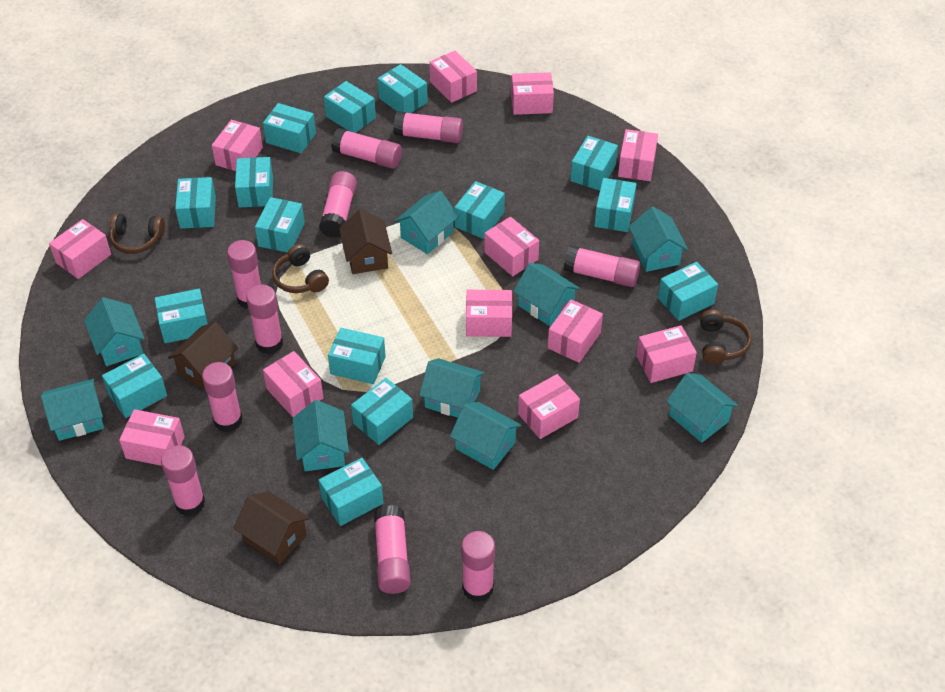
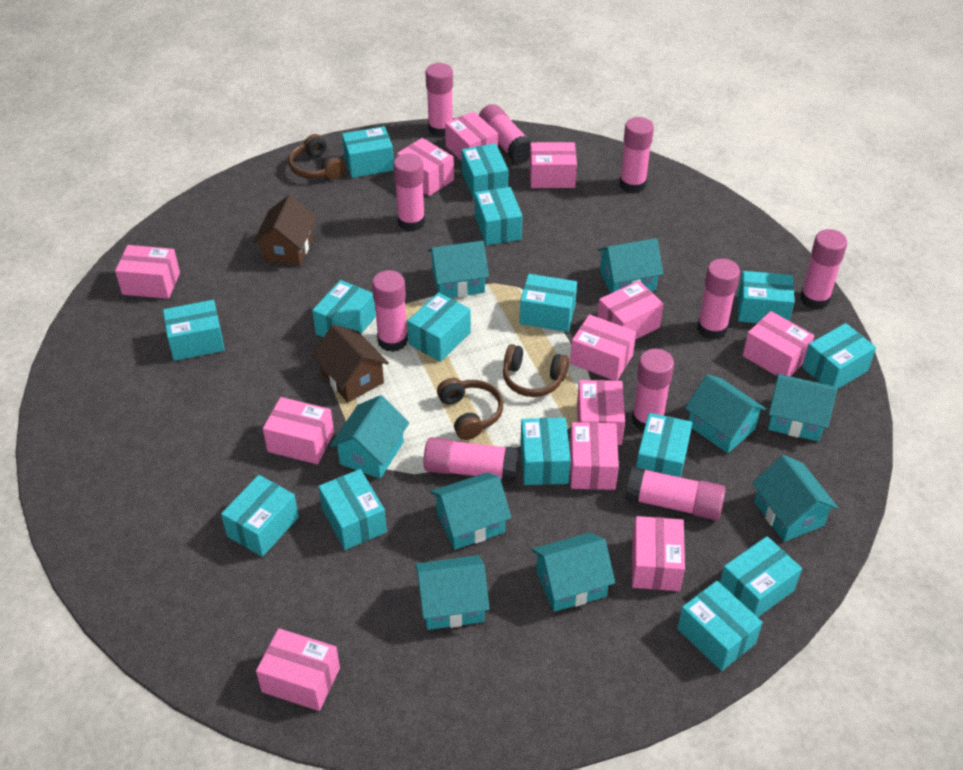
brown house: 3 -> 2

